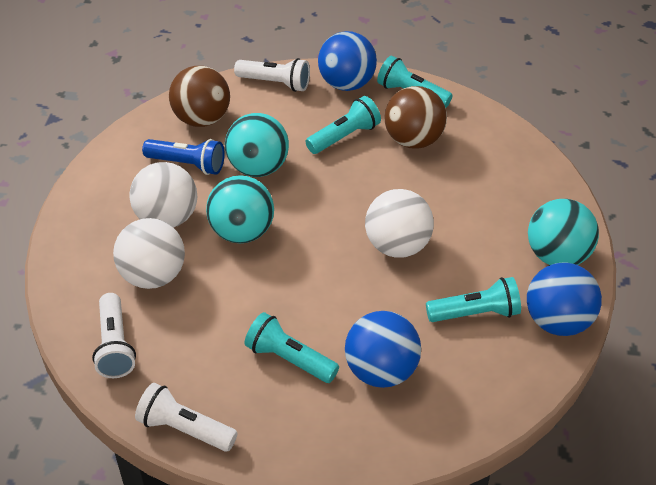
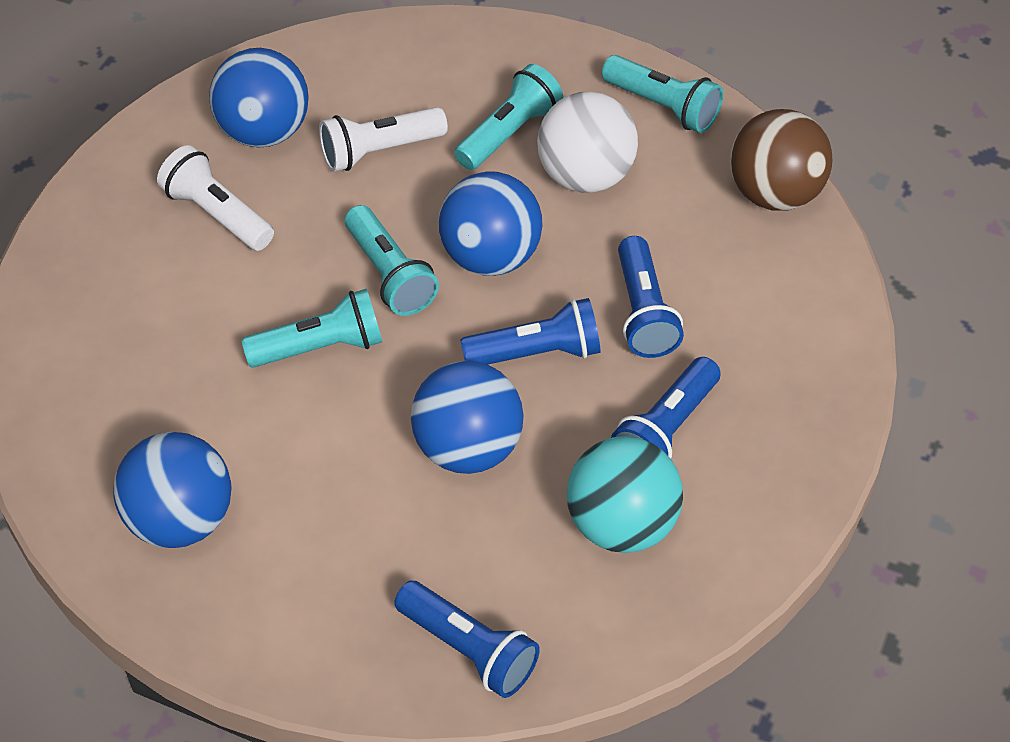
blue ball: 3 -> 4
blue flashlight: 1 -> 4
brown ball: 2 -> 1
turquoise ball: 3 -> 1
white ball: 3 -> 1
white flashlight: 3 -> 2

